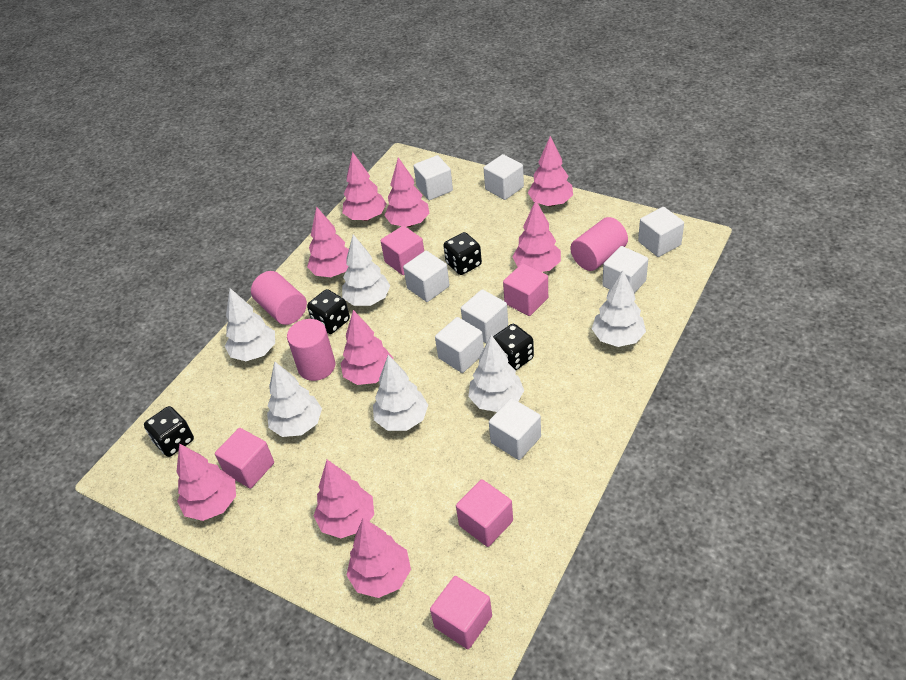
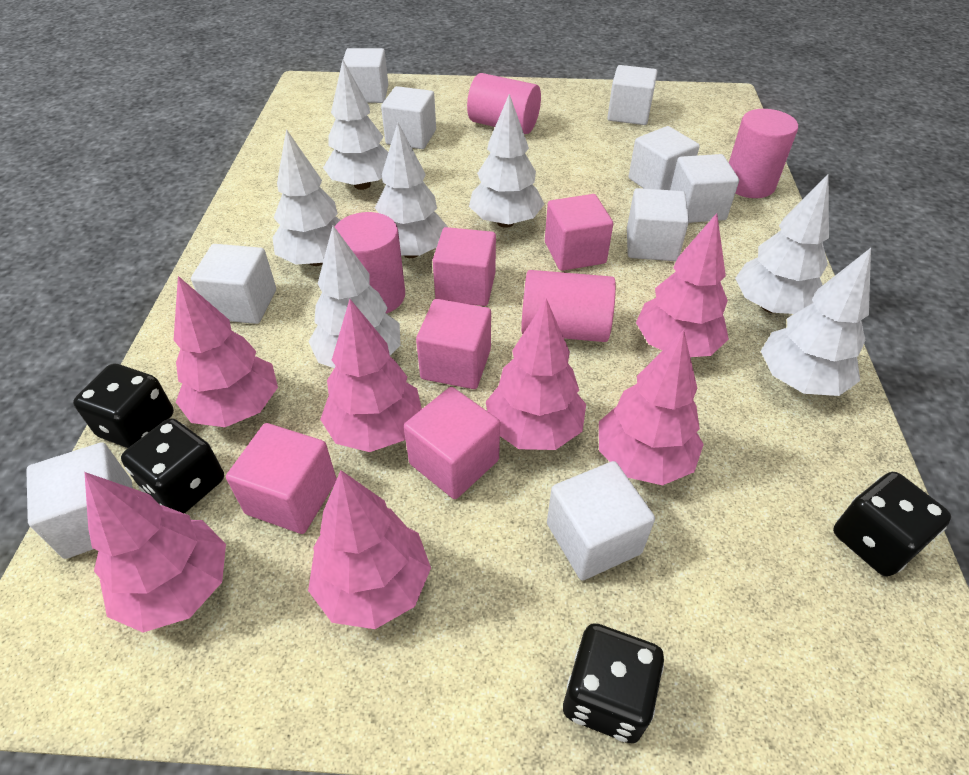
pink cylinder: 3 -> 4
pink tree: 9 -> 7
white cube: 8 -> 9
white tree: 6 -> 7

